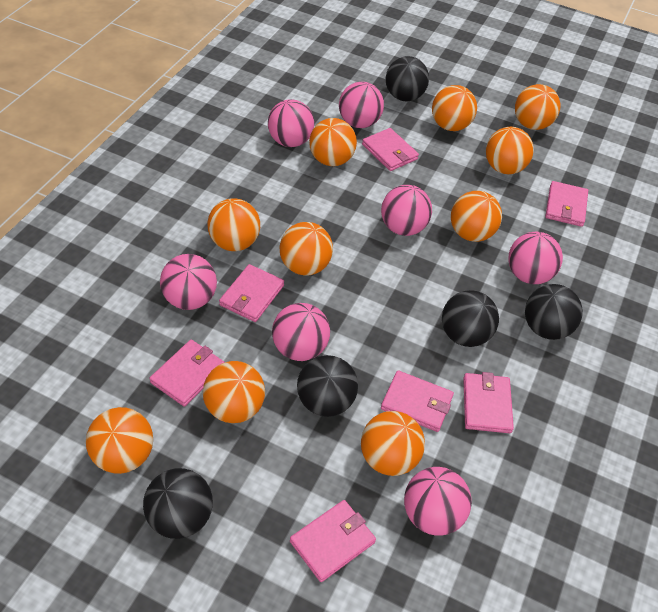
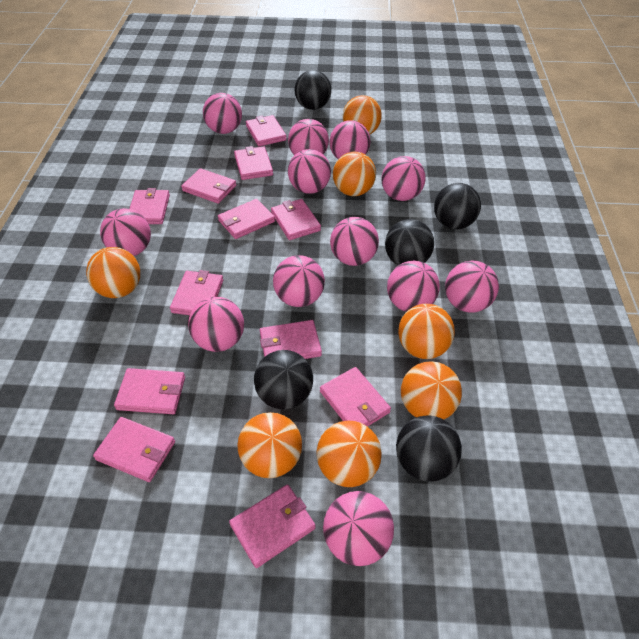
orange ball: 10 -> 7
pink ball: 7 -> 12
pink wallet: 7 -> 12

